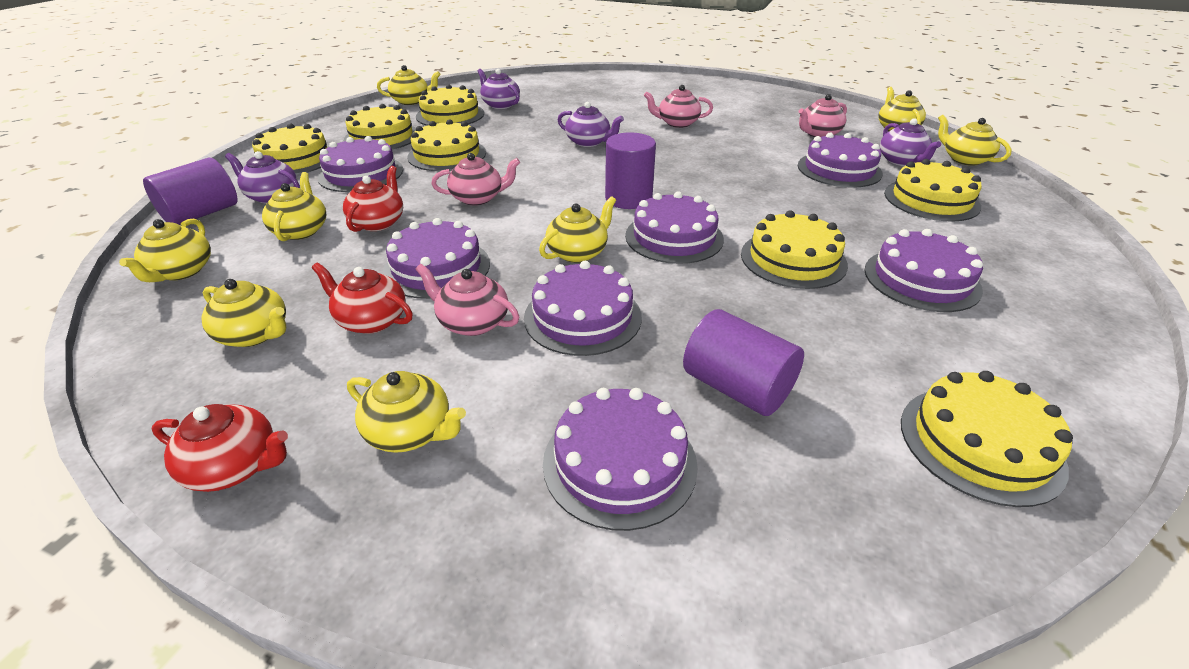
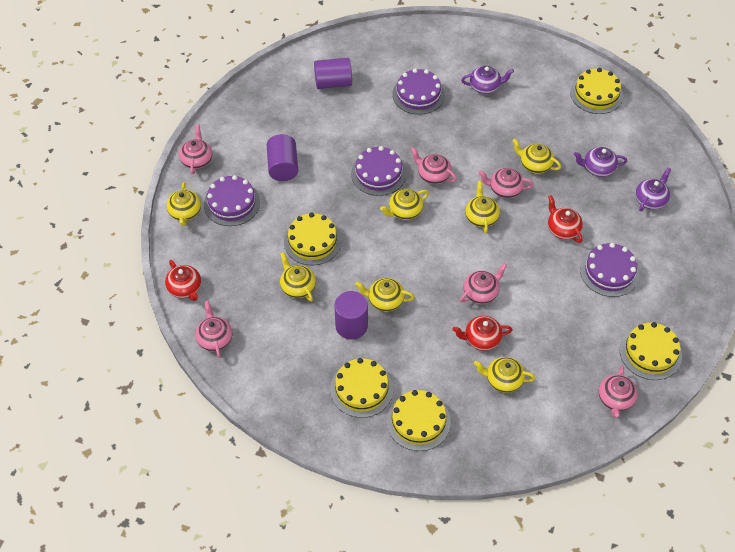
pink teapot: 4 -> 6
purple cake: 7 -> 4
purple teapot: 4 -> 3
yellow cake: 7 -> 5
yellow teapot: 8 -> 7

